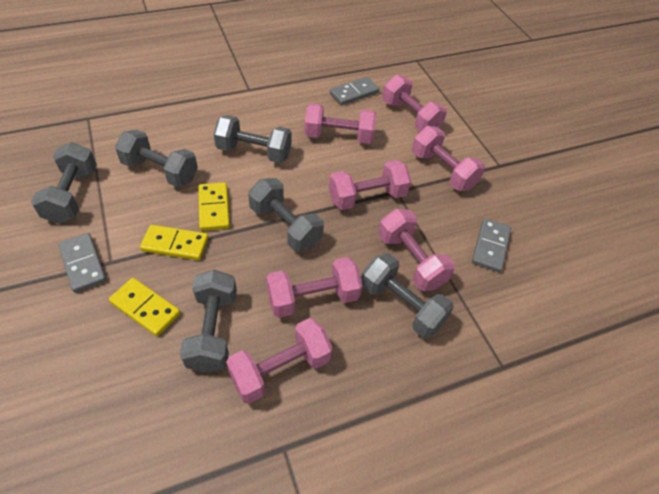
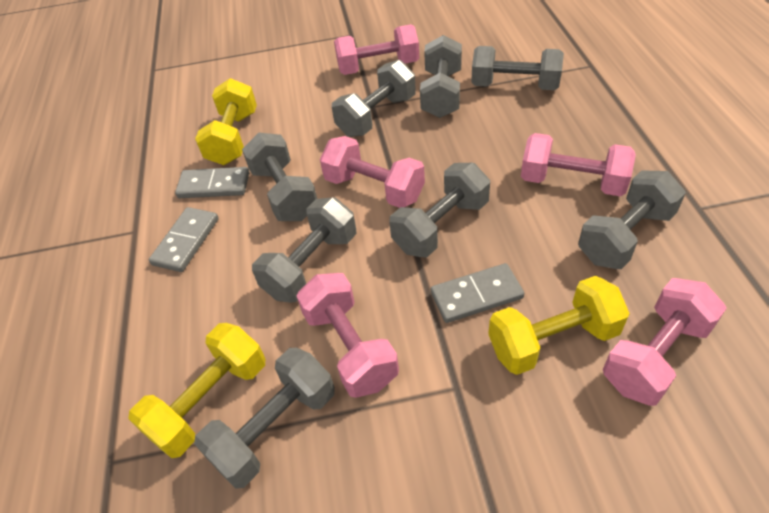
grey dumbbell: 6 -> 8
pink dumbbell: 7 -> 5
yellow domino: 3 -> 0
yellow dumbbell: 0 -> 3

